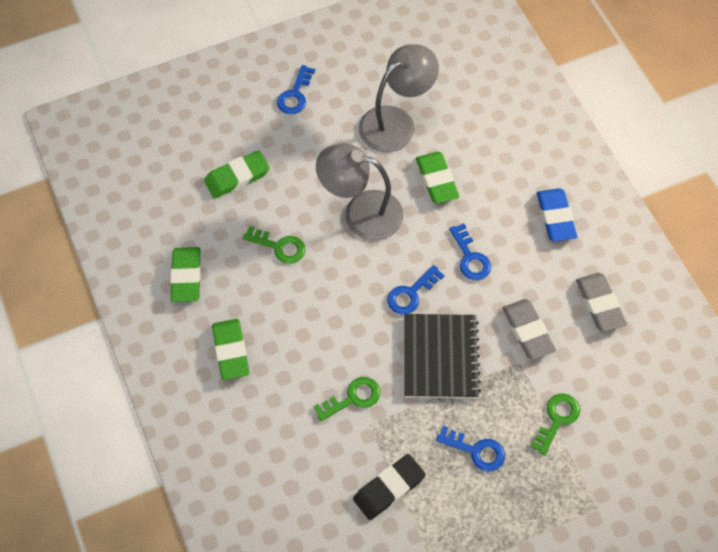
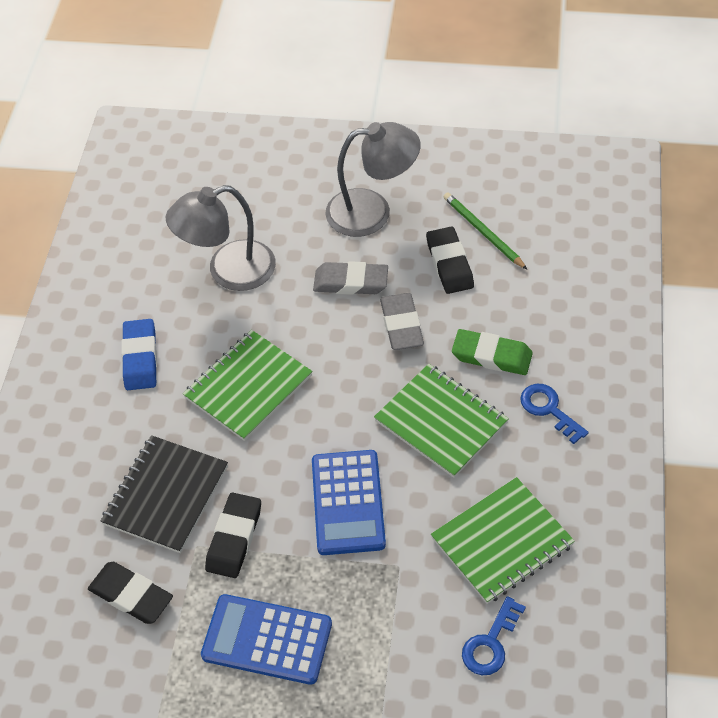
black eraser: 1 -> 3
blue calculator: 0 -> 2
blue key: 4 -> 2
green eraser: 4 -> 1
green key: 3 -> 0
green notebook: 0 -> 3
green pencil: 0 -> 1

